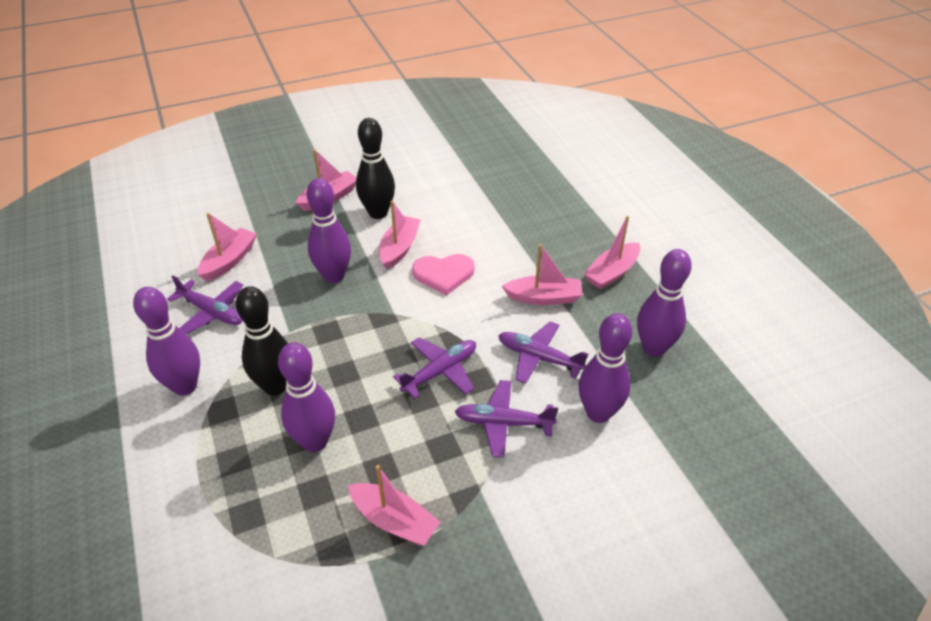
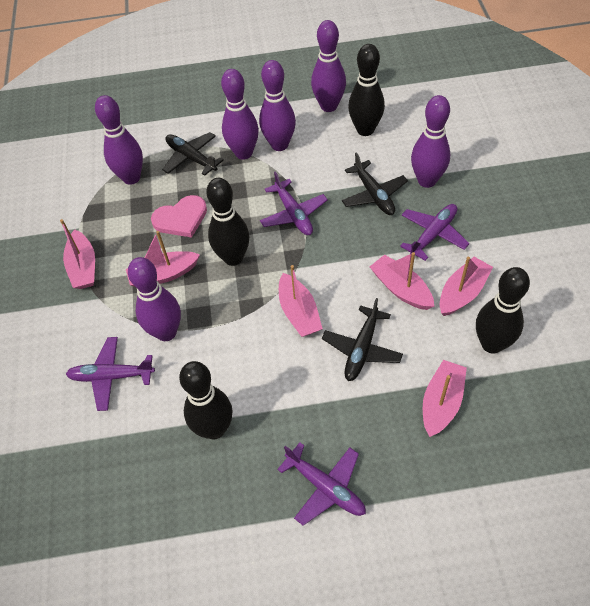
black bowling pin: 2 -> 4
black plane: 0 -> 3
purple bowling pin: 5 -> 6

